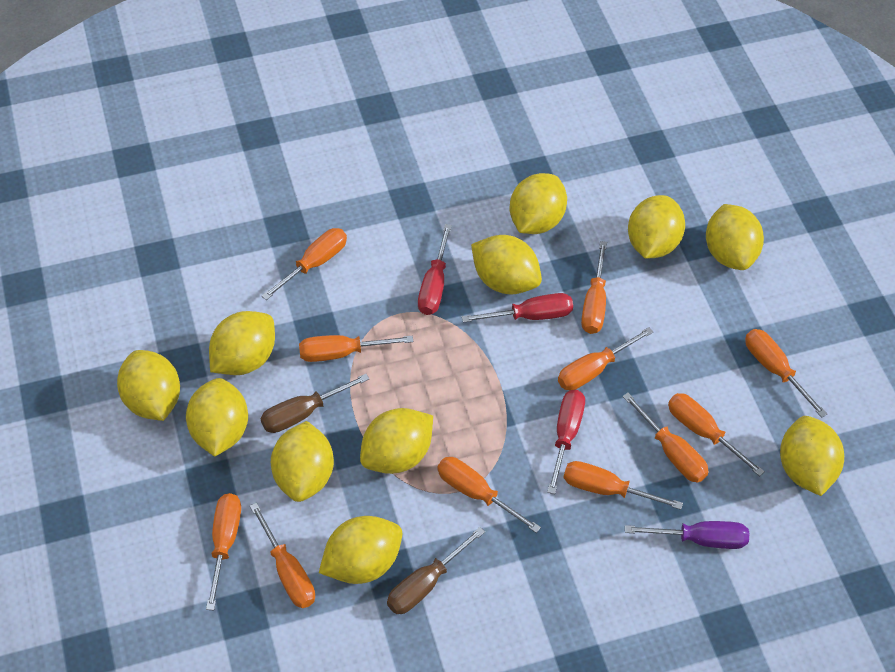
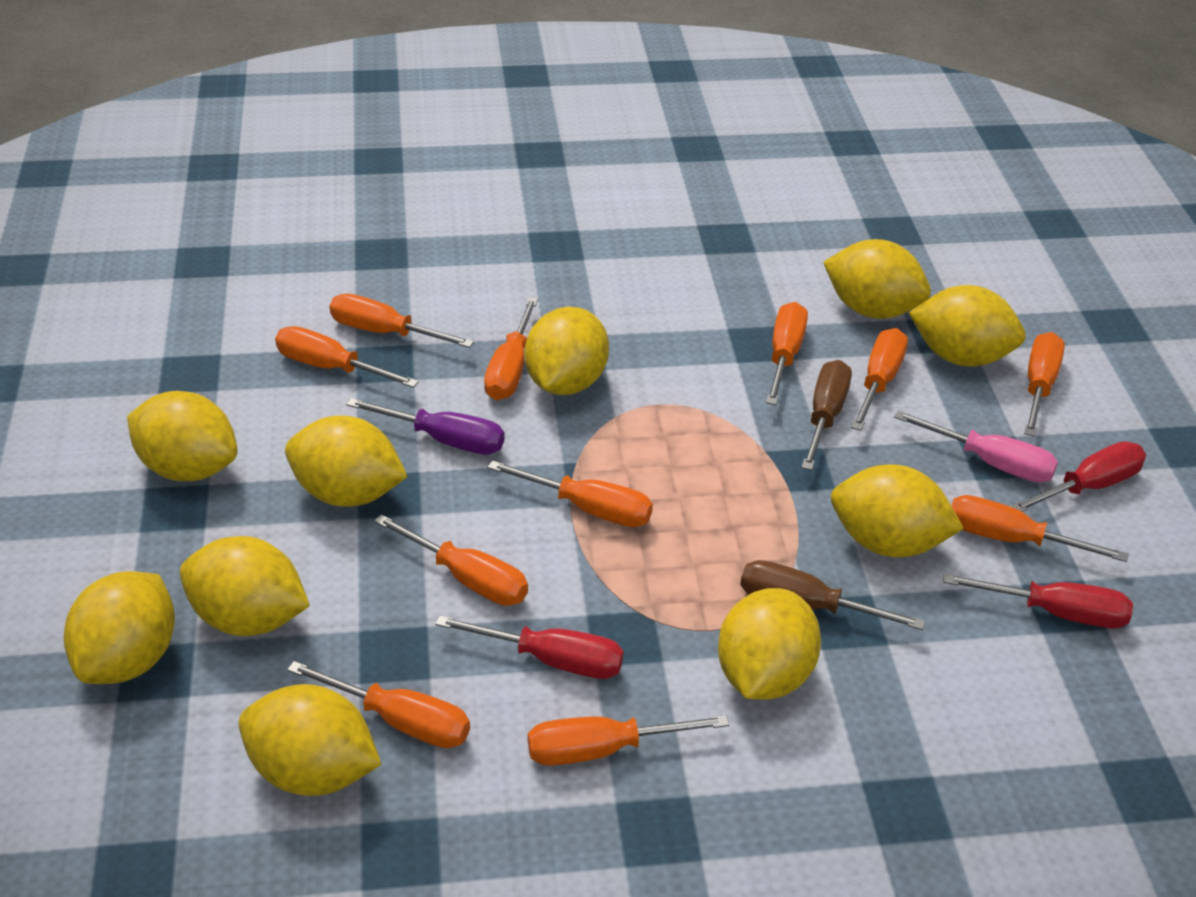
pink screwdriver: 0 -> 1
yellow lemon: 11 -> 10

